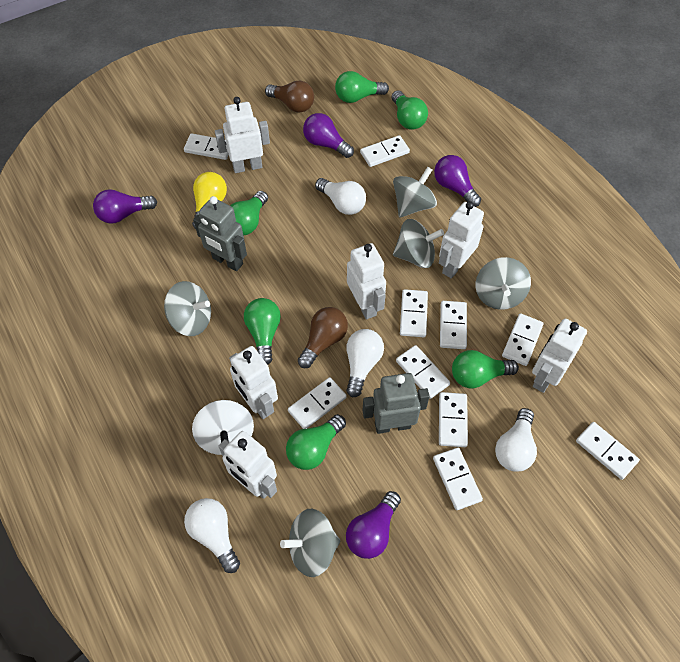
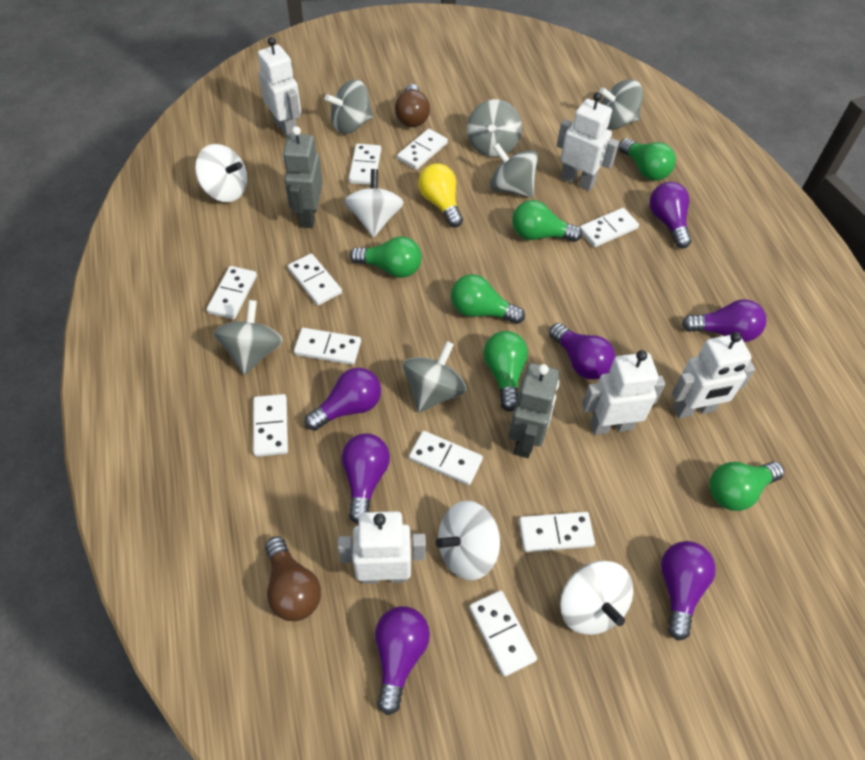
grey spinning top: 5 -> 6
purple light bulb: 4 -> 7
white light bulb: 4 -> 0
white robot: 6 -> 5
white spinning top: 1 -> 4

